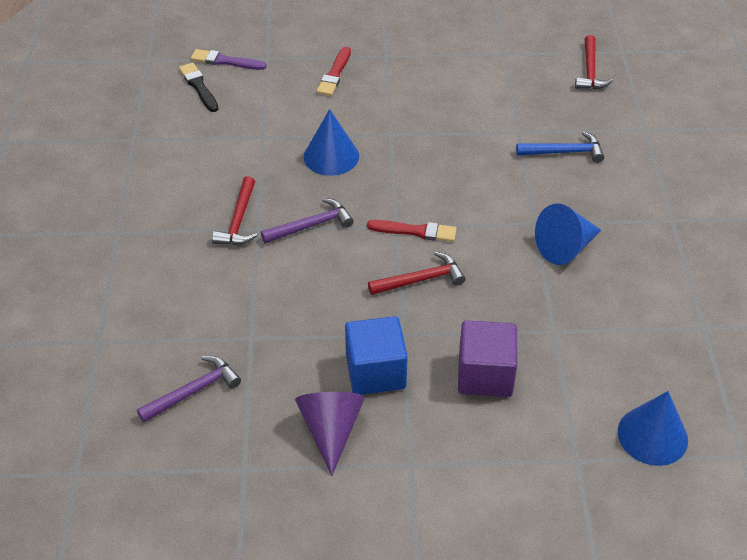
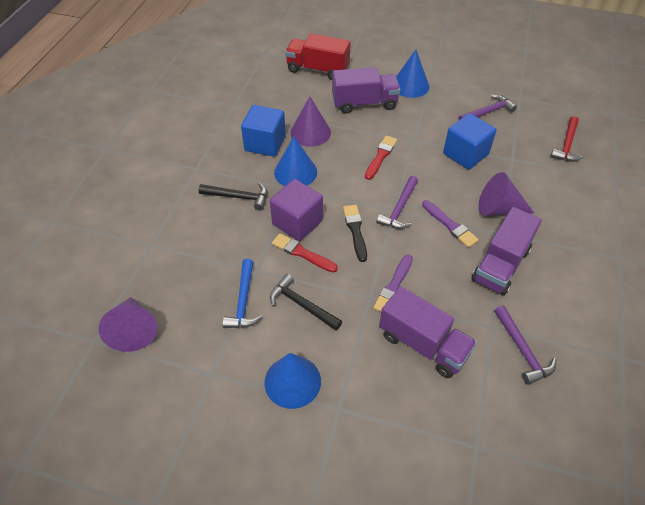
black hammer: 0 -> 2
blue cube: 1 -> 2
purple brush: 1 -> 2
purple cone: 1 -> 3
purple hammer: 2 -> 3
purple truck: 0 -> 3
red hammer: 3 -> 1
red truck: 0 -> 1

